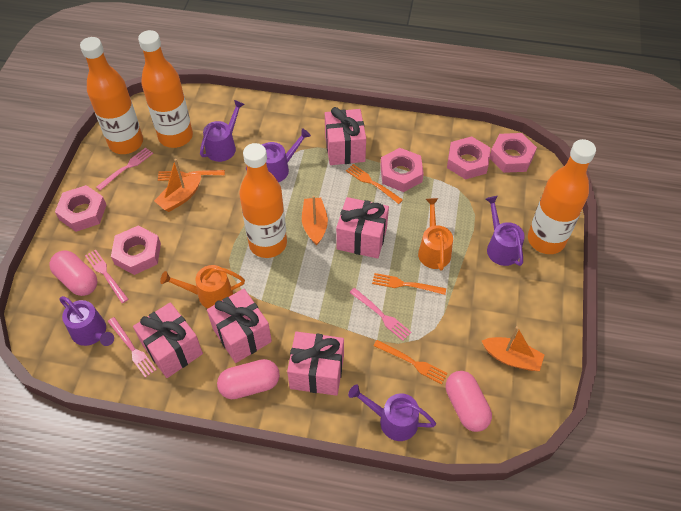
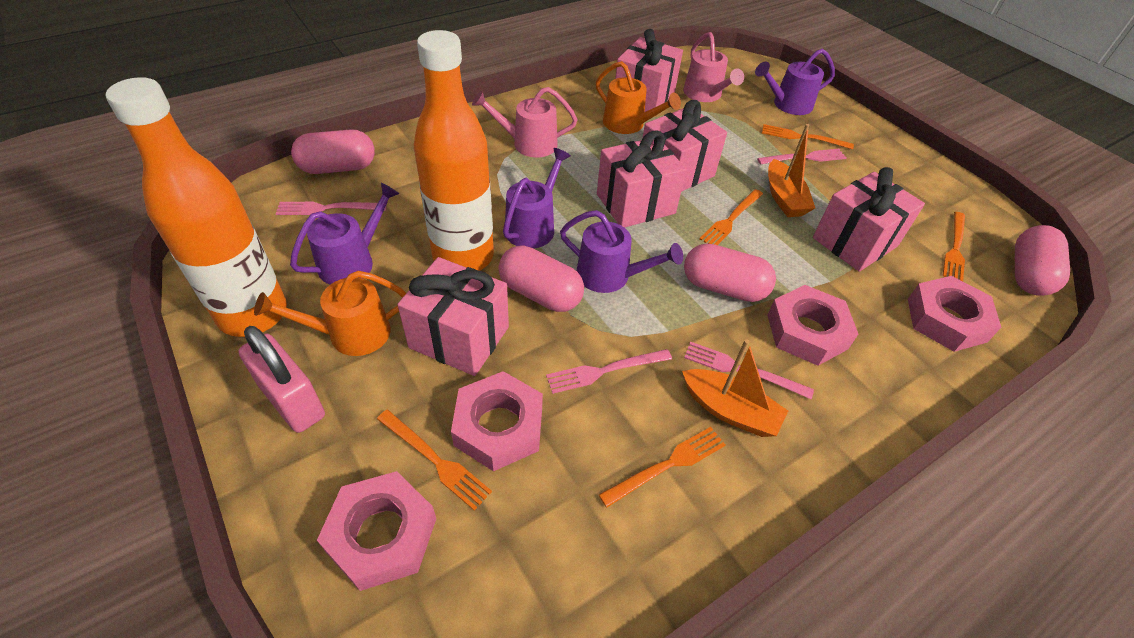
orange boat: 3 -> 2
orange bottle: 4 -> 2
orange fork: 4 -> 5
pink capsule: 3 -> 4
pink nut: 5 -> 4
pink padlock: 0 -> 1
pink watering can: 0 -> 2
purple watering can: 5 -> 4

